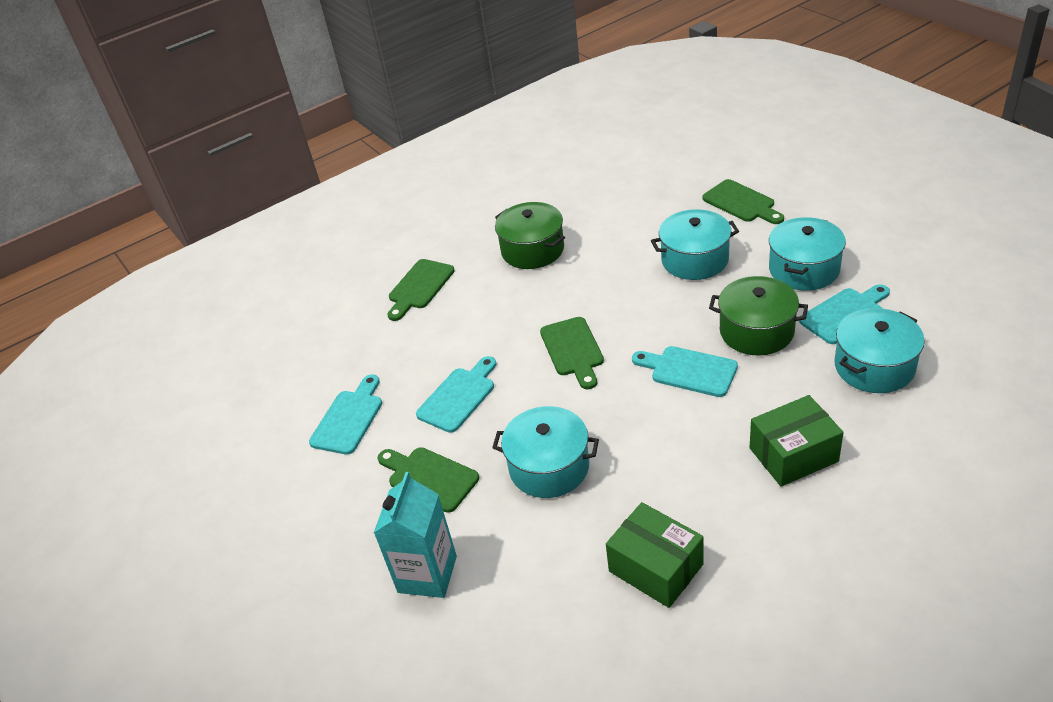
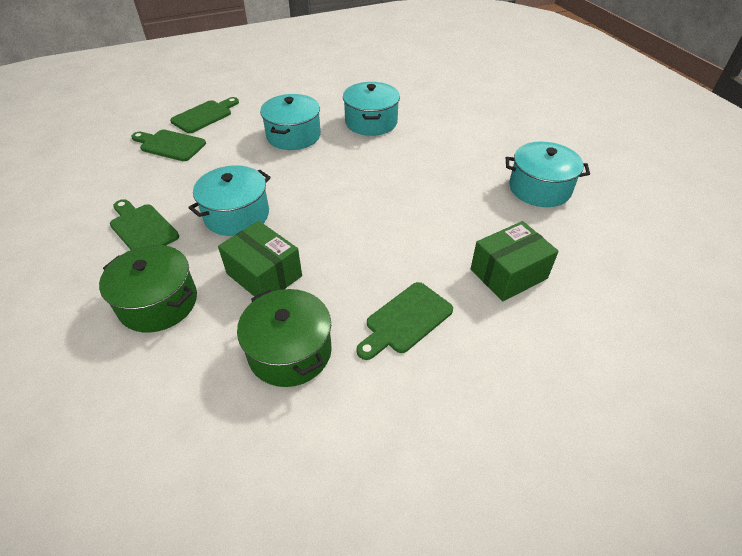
turquoise carton: 1 -> 0
turquoise cutting board: 4 -> 0

